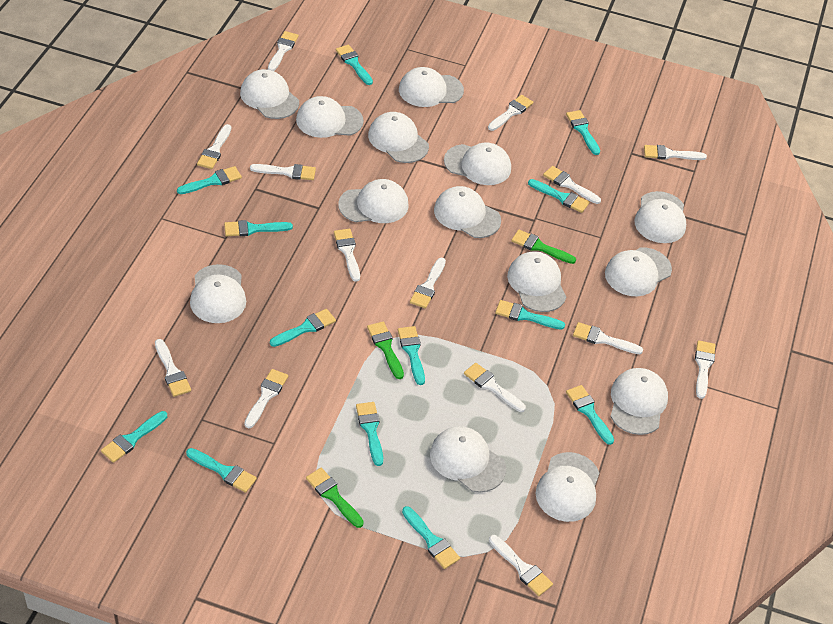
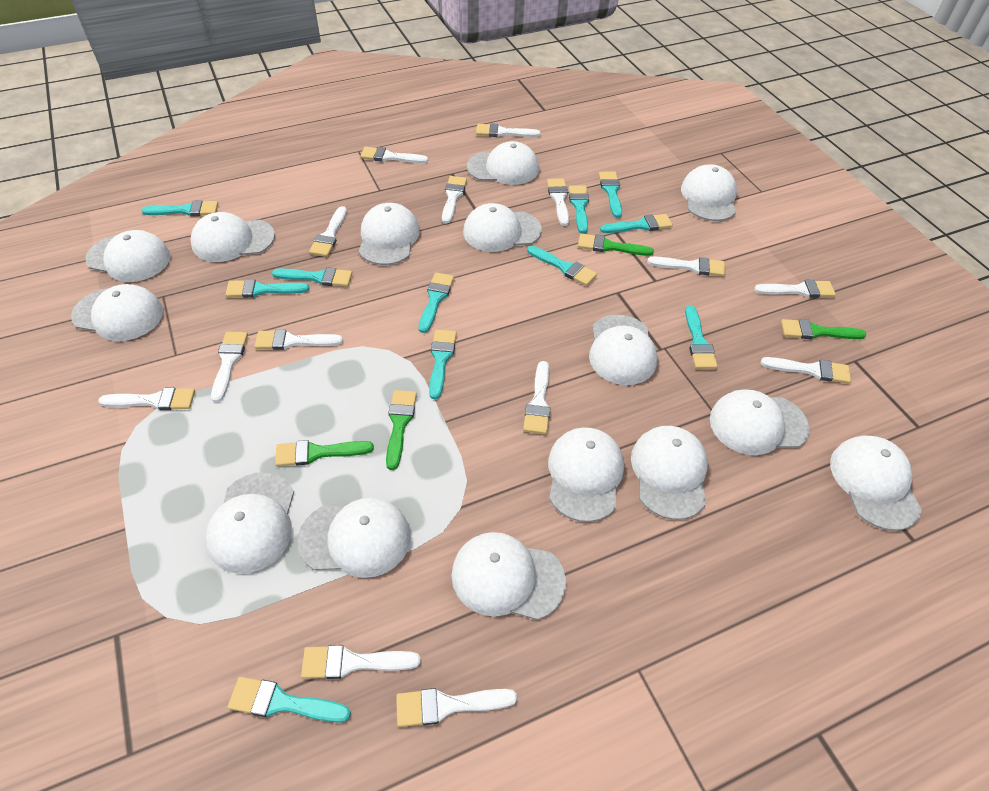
green brush: 3 -> 4
turquoise brush: 13 -> 11
white cap: 14 -> 15

